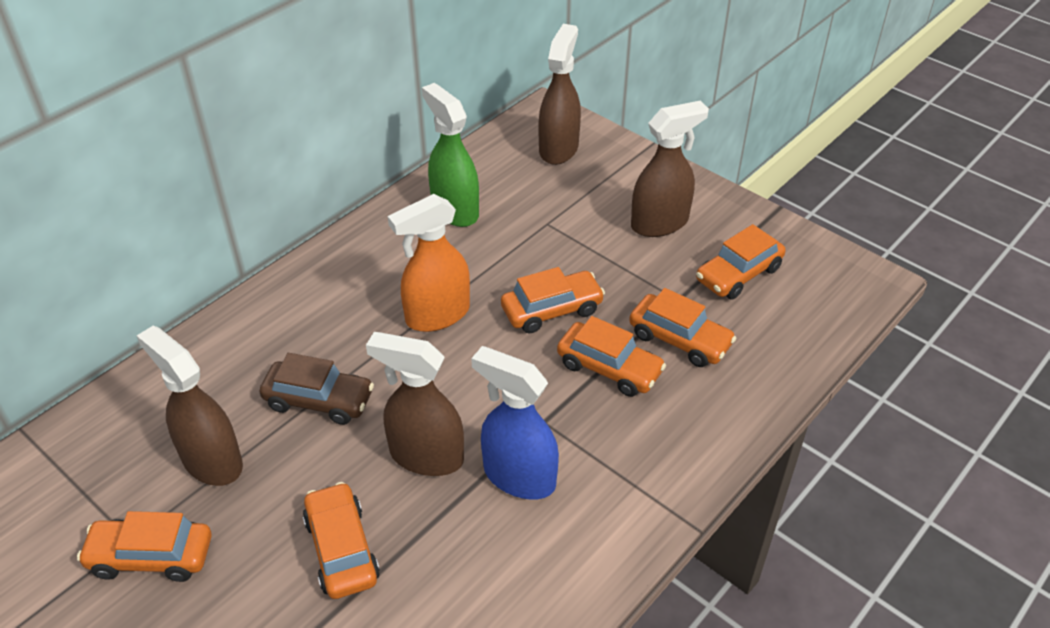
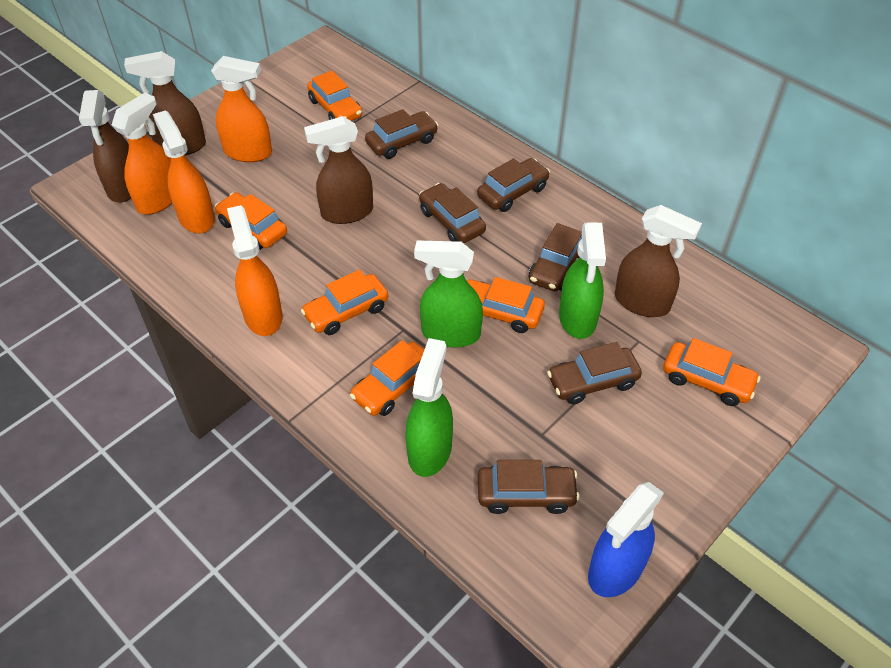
brown car: 1 -> 6
green spray bottle: 1 -> 3
orange spray bottle: 1 -> 4

